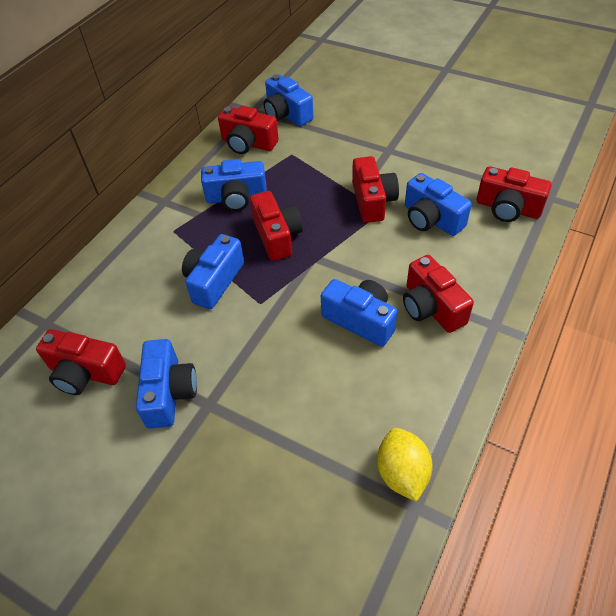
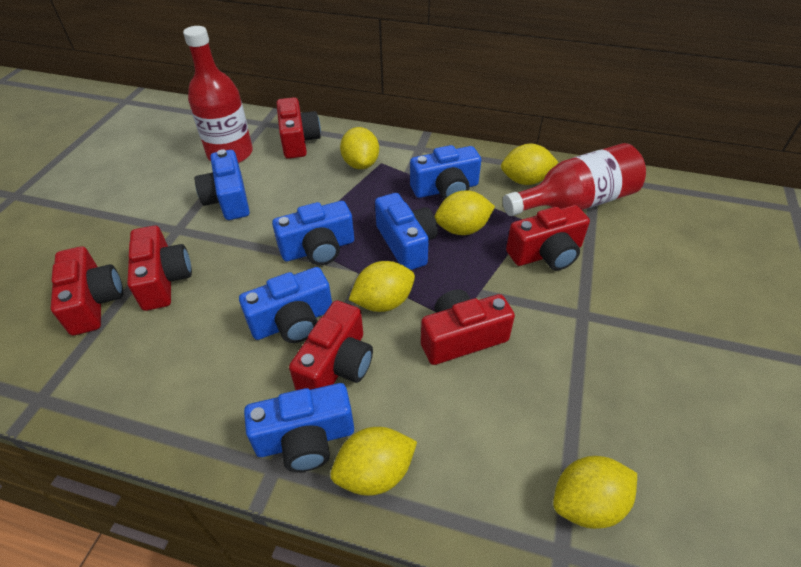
red bottle: 0 -> 2
yellow lemon: 1 -> 6

